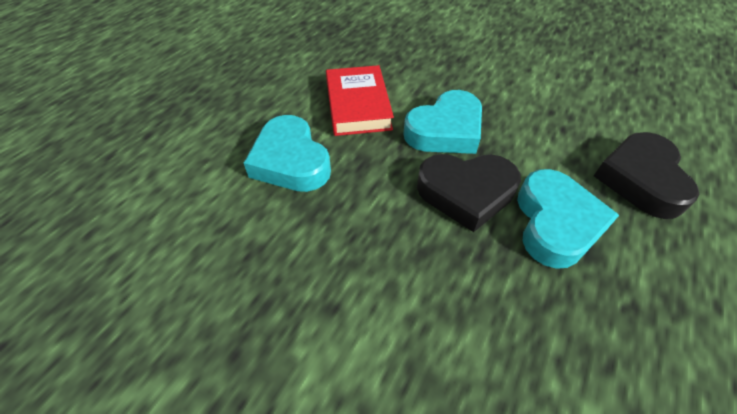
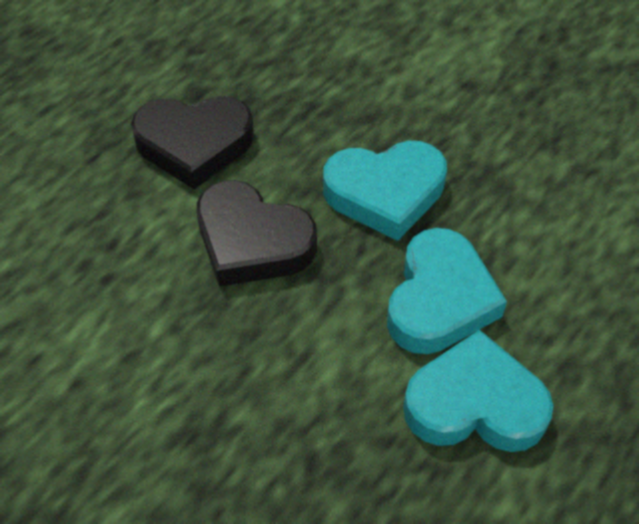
red book: 1 -> 0

